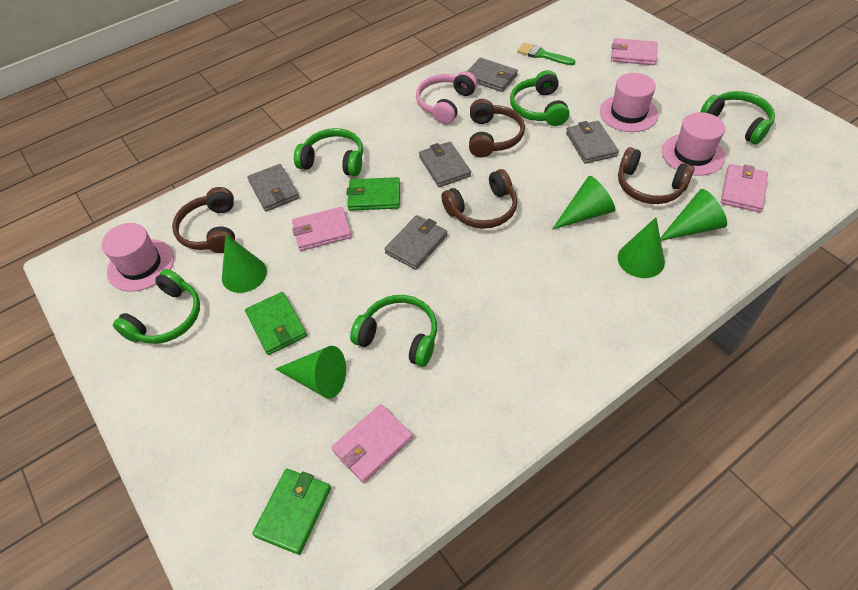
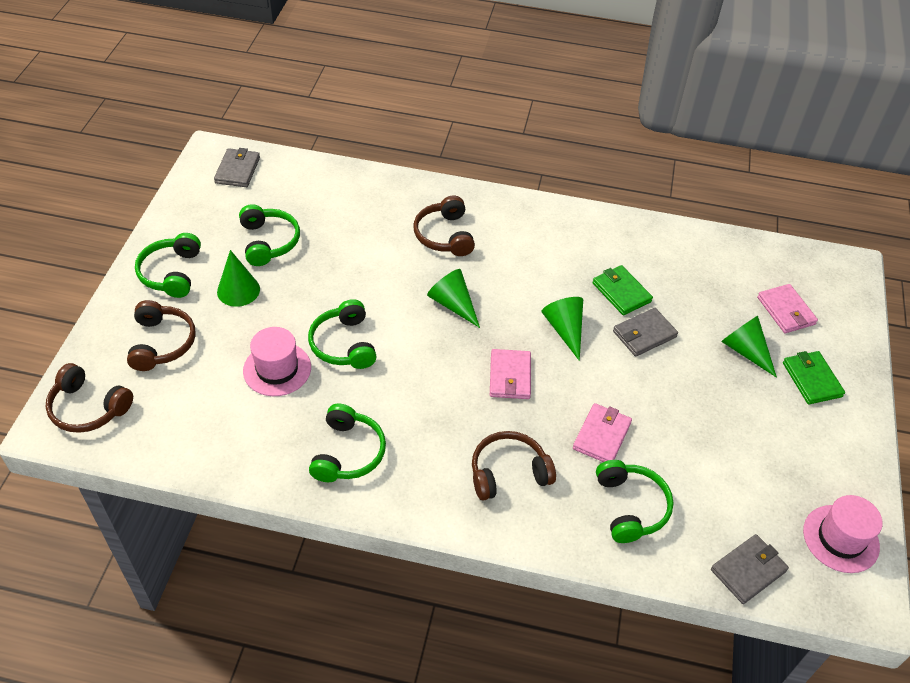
green brush: 1 -> 0
green cone: 5 -> 4
green wallet: 3 -> 2
grey wallet: 5 -> 3
pink hat: 3 -> 2
pink headphones: 1 -> 0
pink wallet: 4 -> 3

